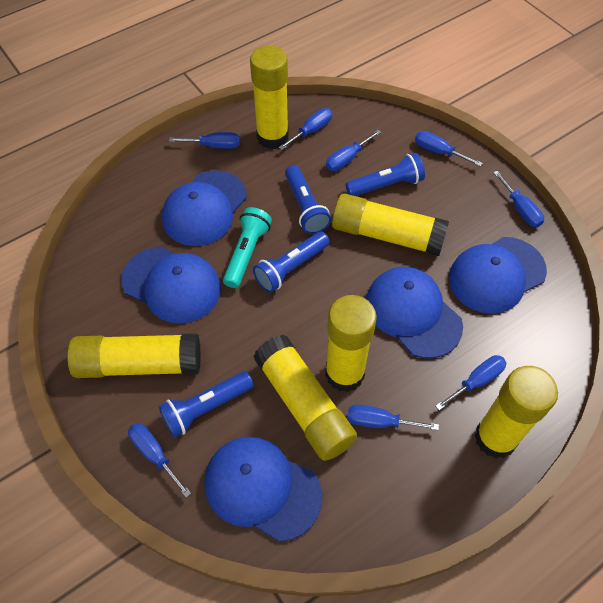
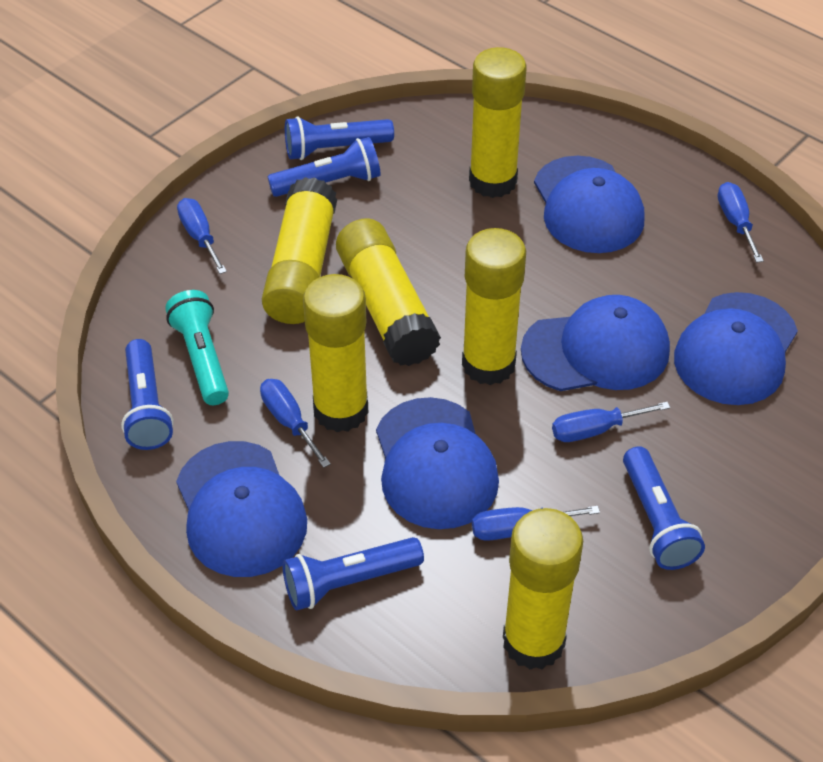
blue flashlight: 4 -> 5
blue screwdriver: 8 -> 5

